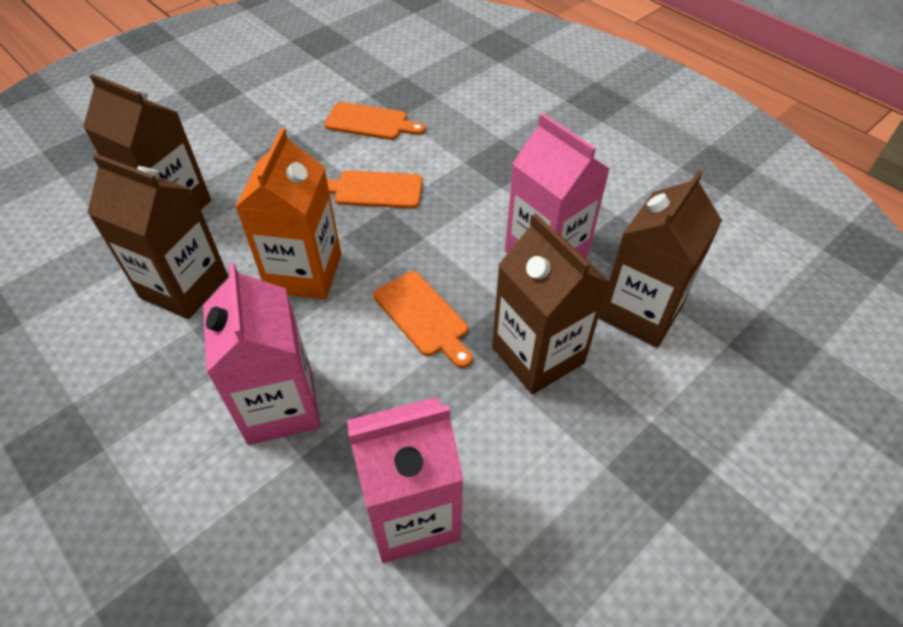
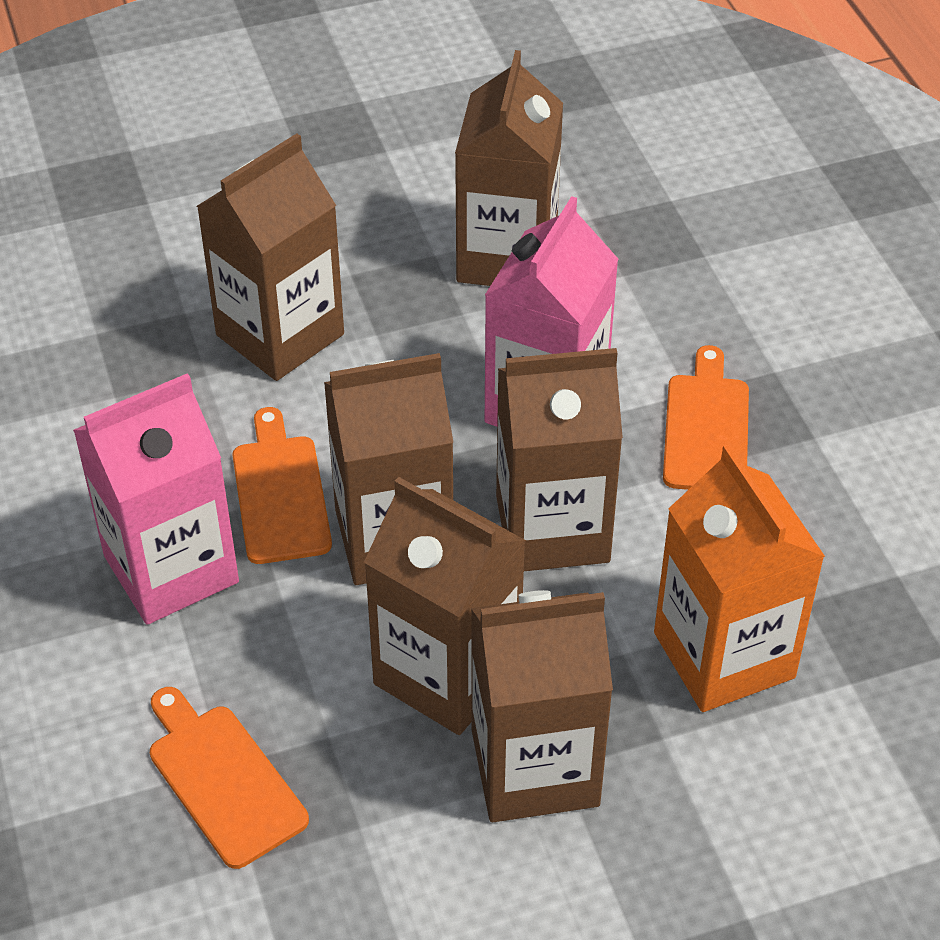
brown carton: 4 -> 6
pink carton: 3 -> 2

